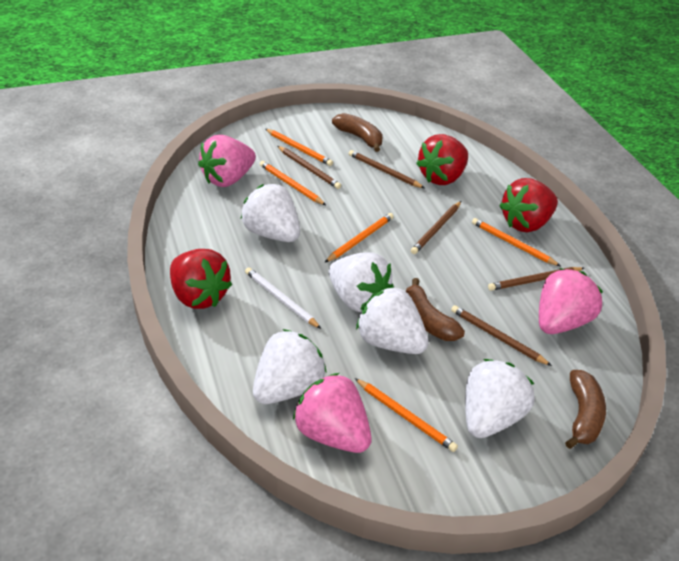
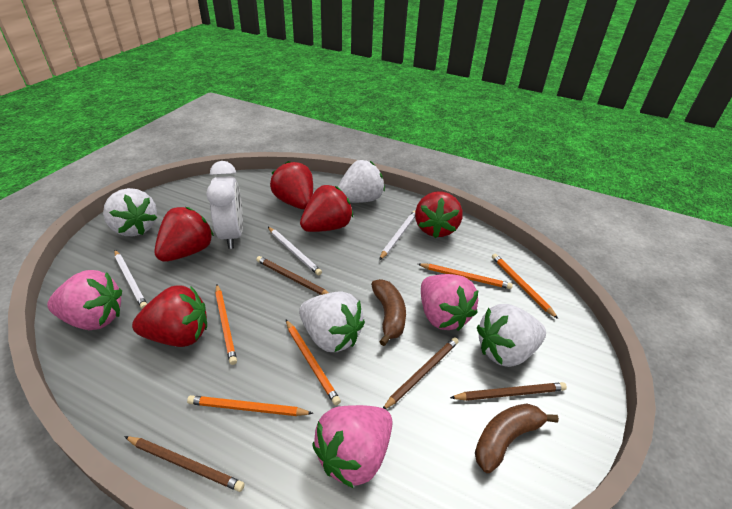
brown banana: 3 -> 2
brown pencil: 5 -> 4
red strawberry: 3 -> 5
white clock: 0 -> 1
white pencil: 1 -> 3
white strawberry: 5 -> 4

